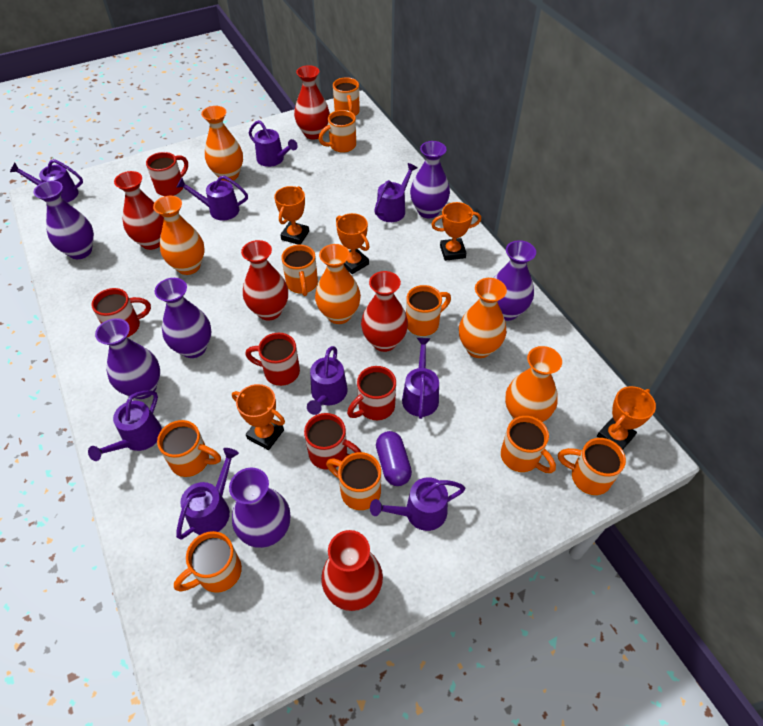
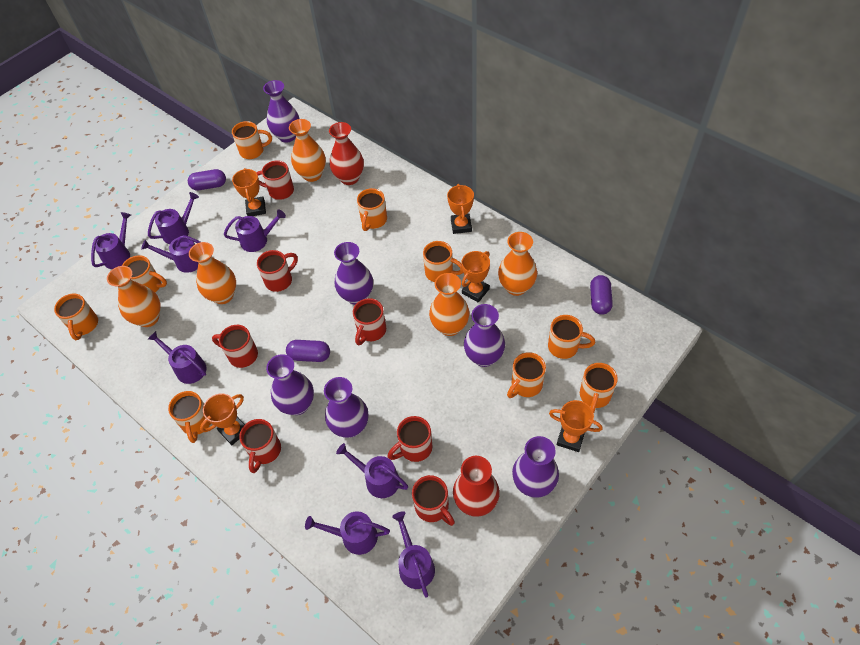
purple capsule: 1 -> 3
purple watering can: 9 -> 8
red mug: 5 -> 7
red vase: 5 -> 2

